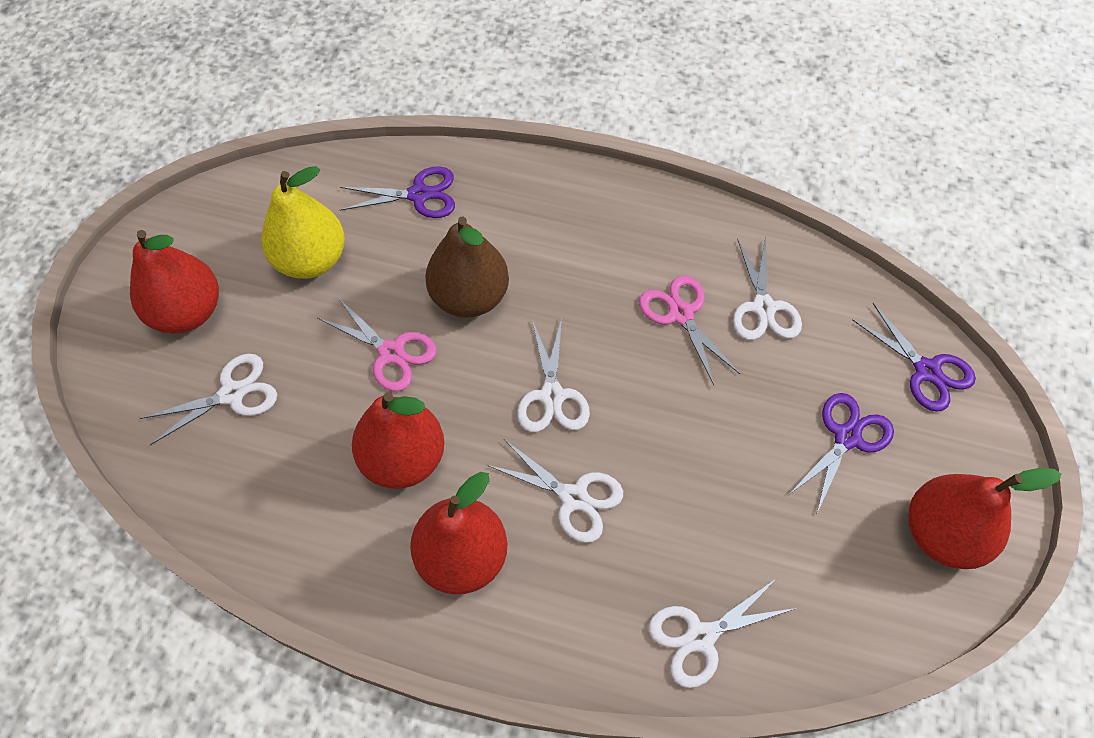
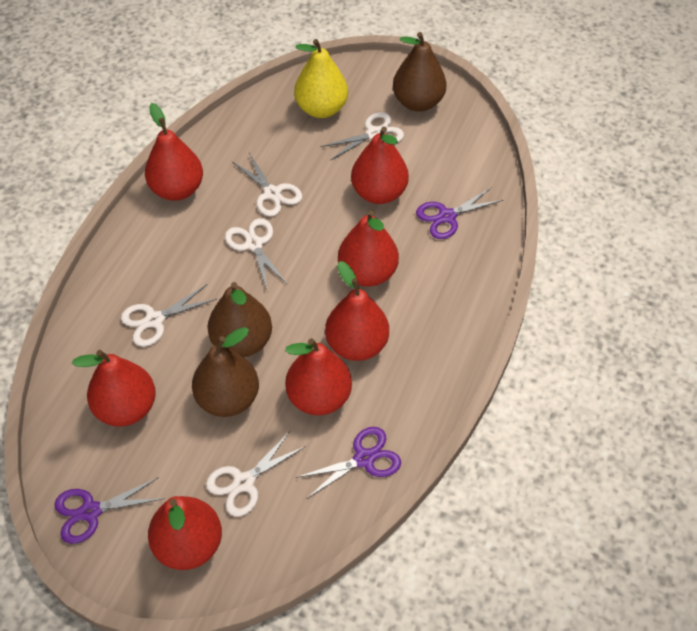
brown pear: 1 -> 3
pink scissors: 2 -> 0
red pear: 4 -> 7

